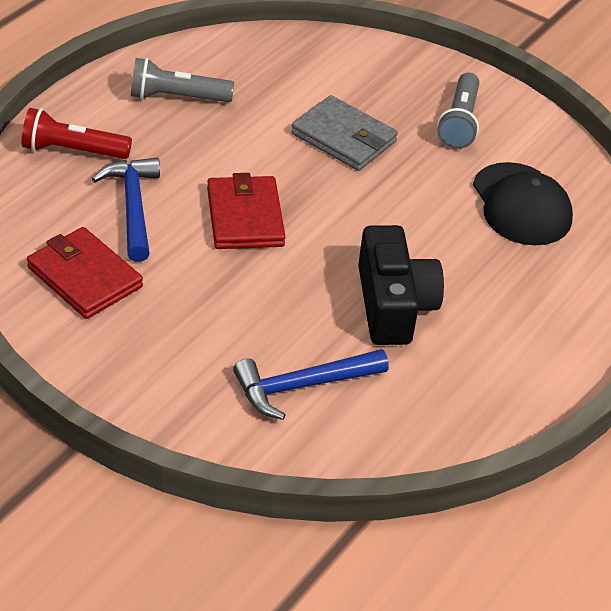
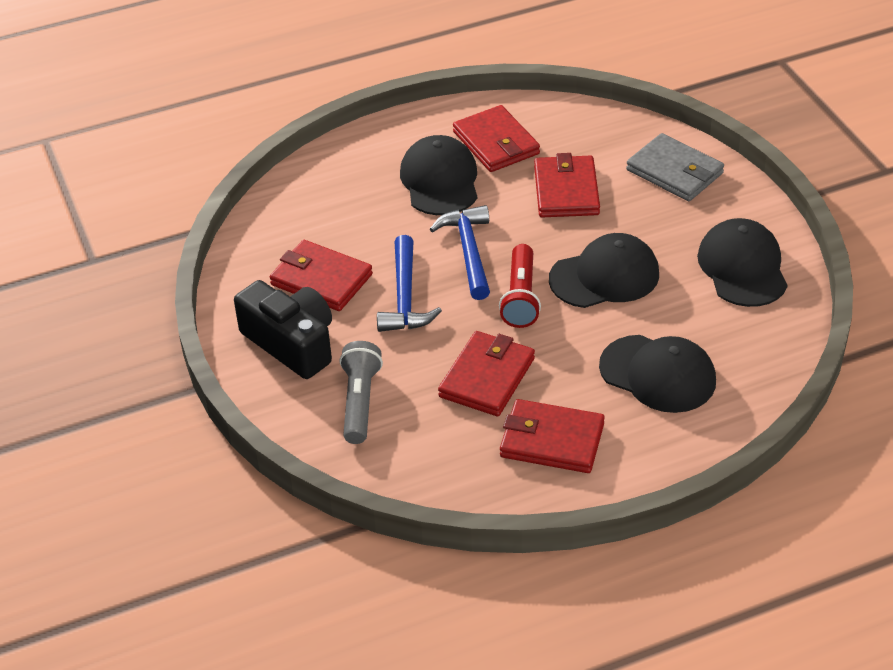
black cap: 1 -> 4
grey flashlight: 2 -> 1
red wallet: 2 -> 5

